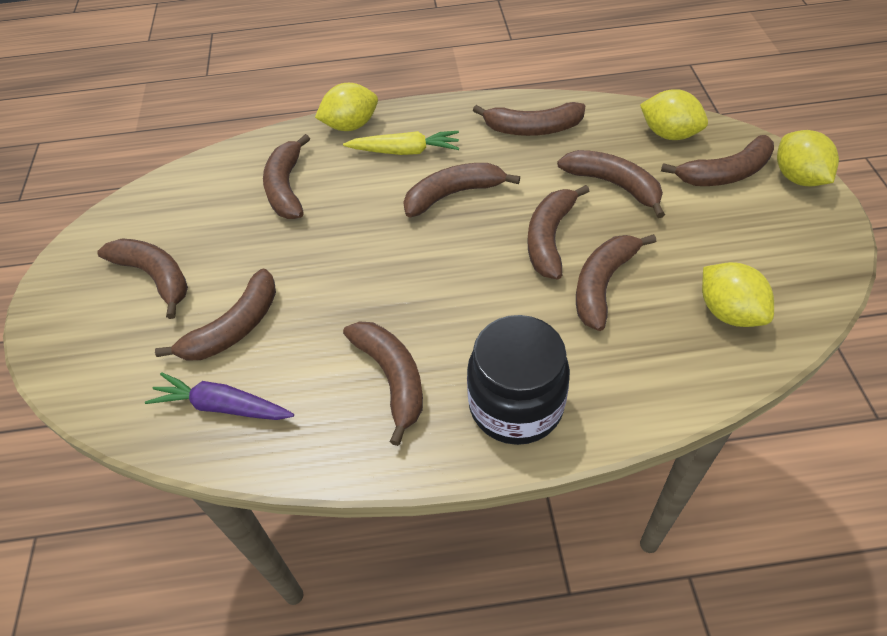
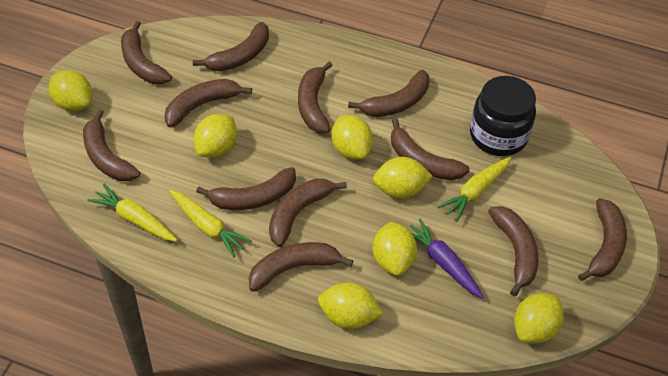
brown banana: 10 -> 12
yellow carrot: 1 -> 3
yellow lemon: 4 -> 7

